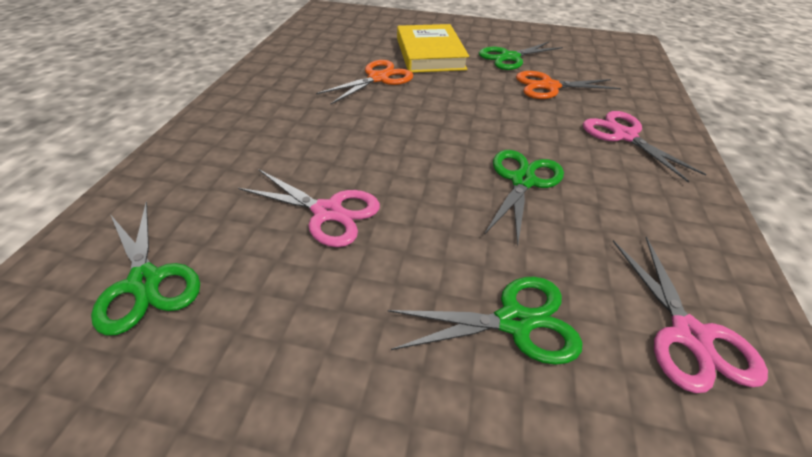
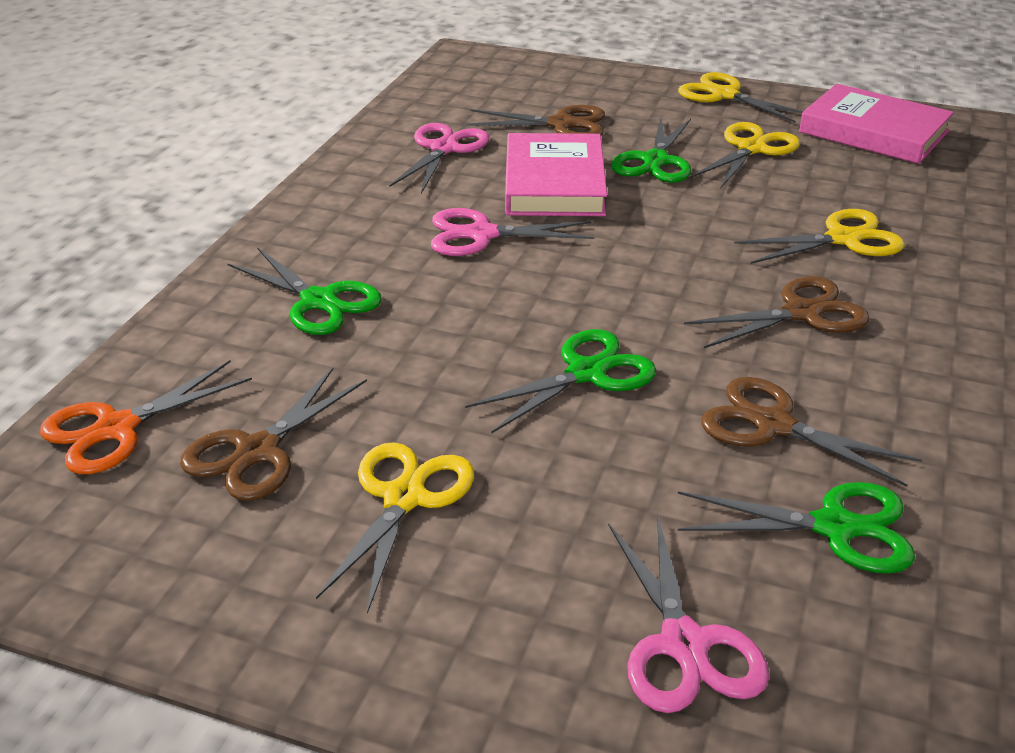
brown scissors: 0 -> 4
orange scissors: 2 -> 1
pink book: 0 -> 2
yellow book: 1 -> 0
yellow scissors: 0 -> 4

